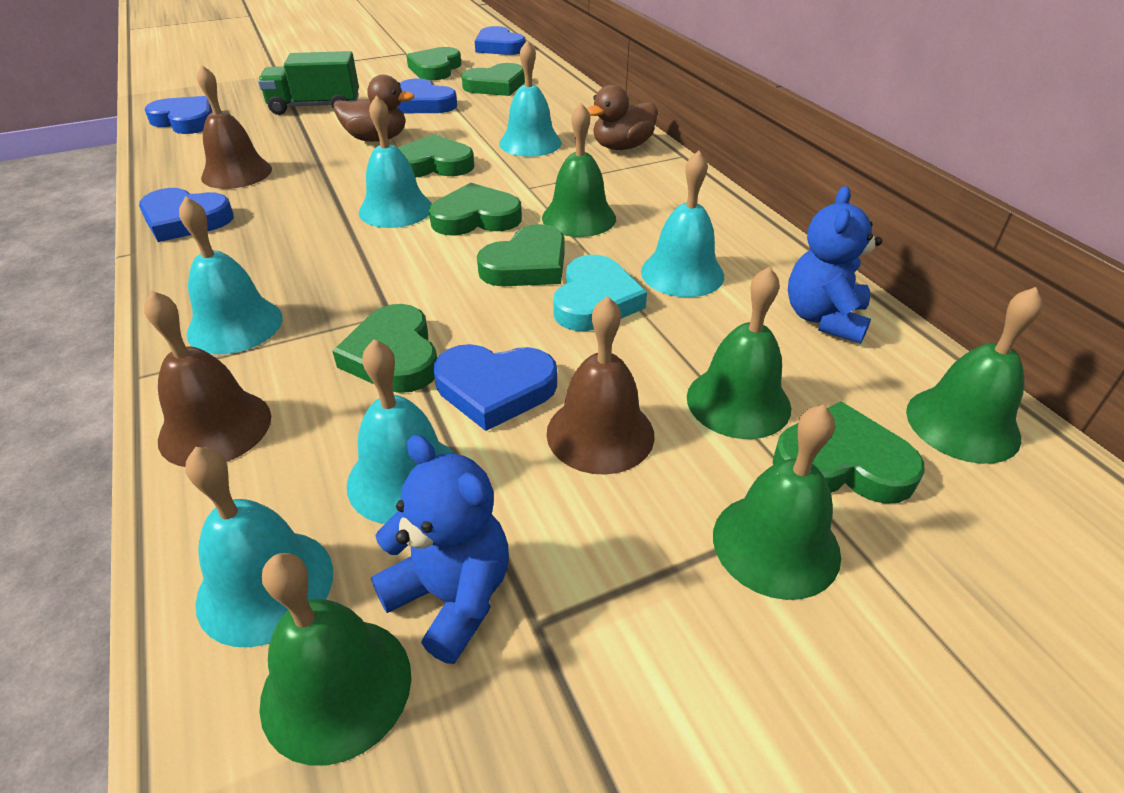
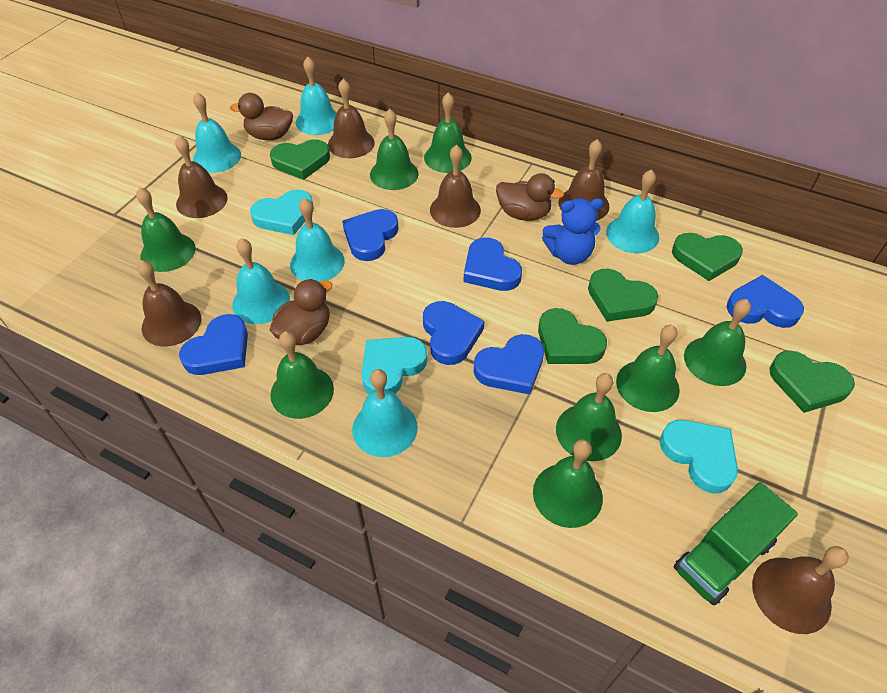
blue heart: 5 -> 6
blue teddy bear: 2 -> 1
brown bell: 3 -> 6
brown duck: 2 -> 3
green bell: 5 -> 8
green heart: 7 -> 5
turquoise heart: 1 -> 3

